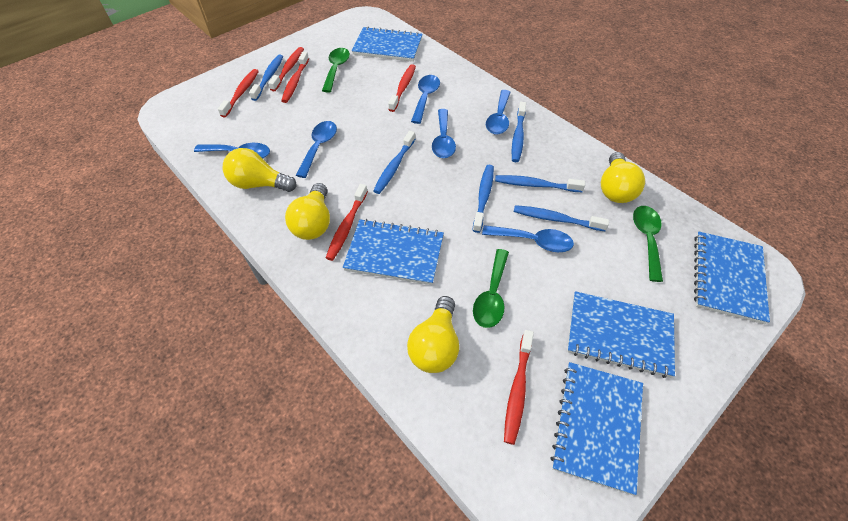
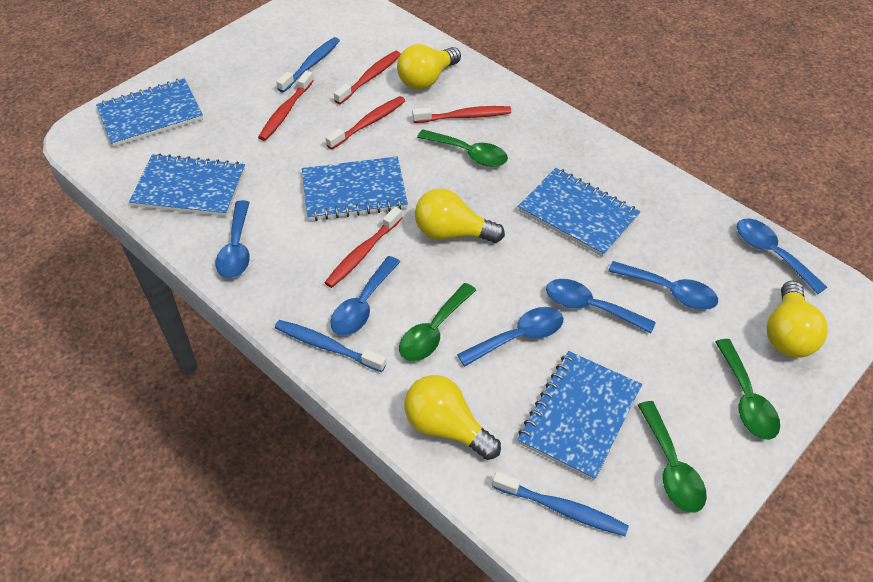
blue toothbrush: 6 -> 3
green spoon: 3 -> 4
red toothbrush: 6 -> 5

